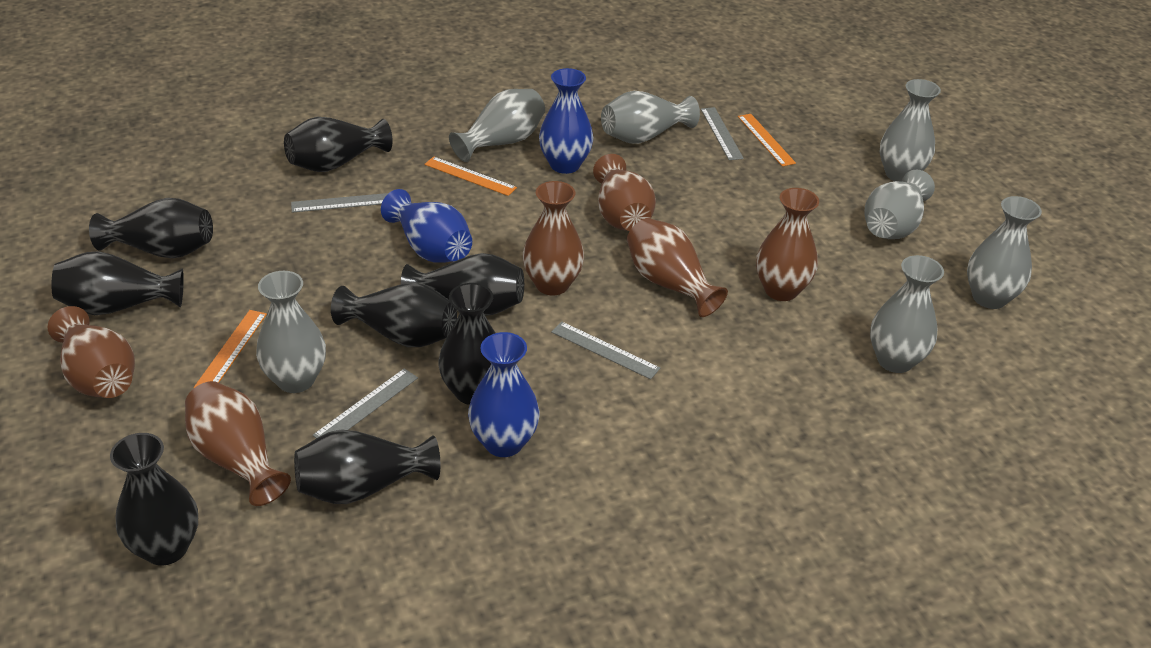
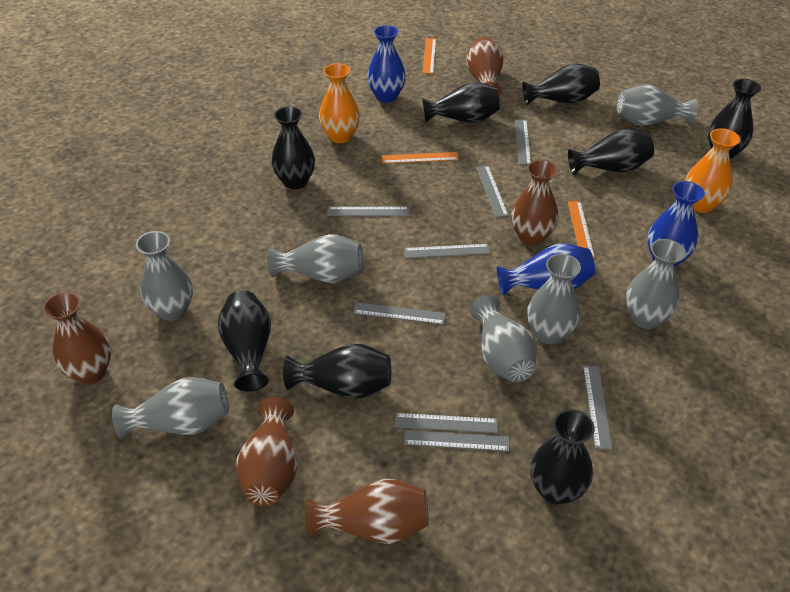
brown vase: 6 -> 5
grey ruler: 4 -> 8
orange vase: 0 -> 2

